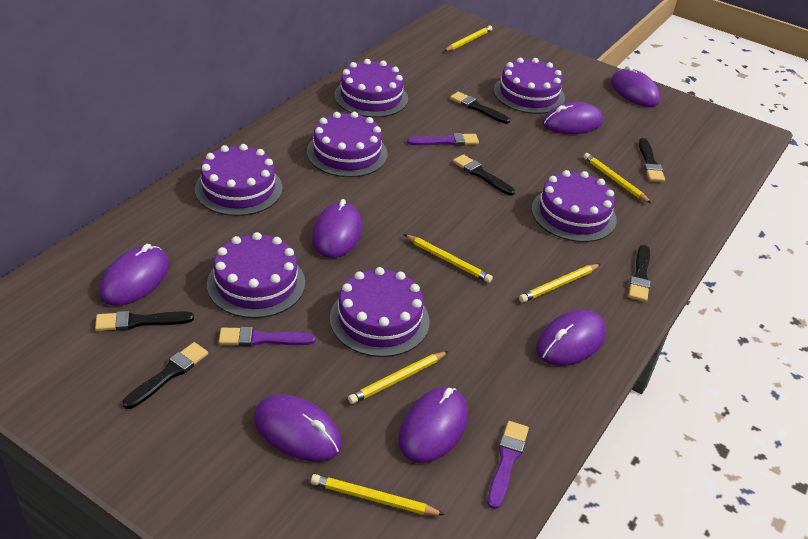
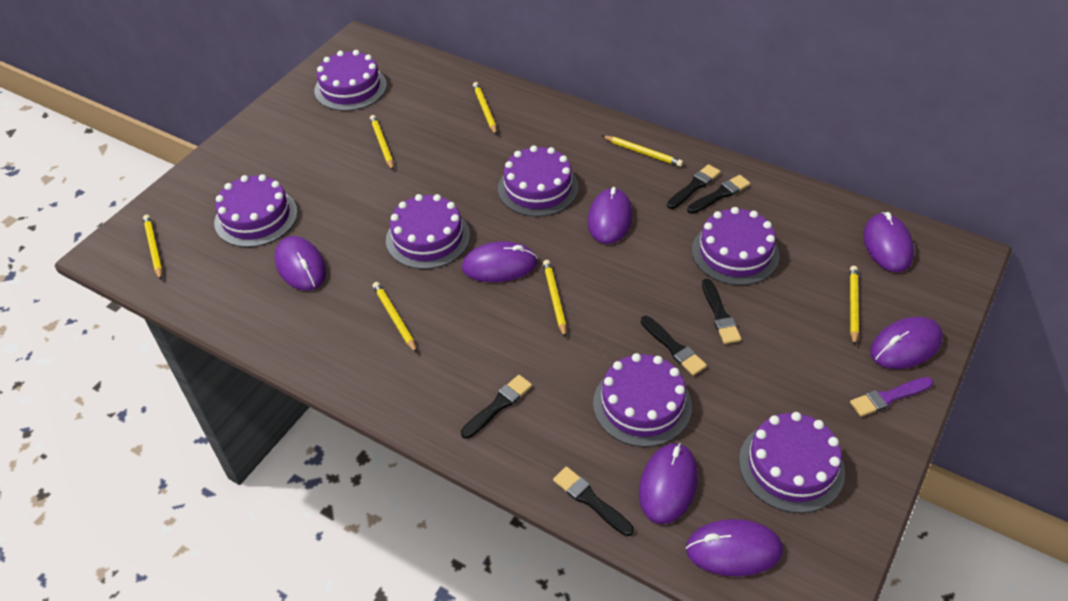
purple brush: 3 -> 1
yellow pencil: 6 -> 7

